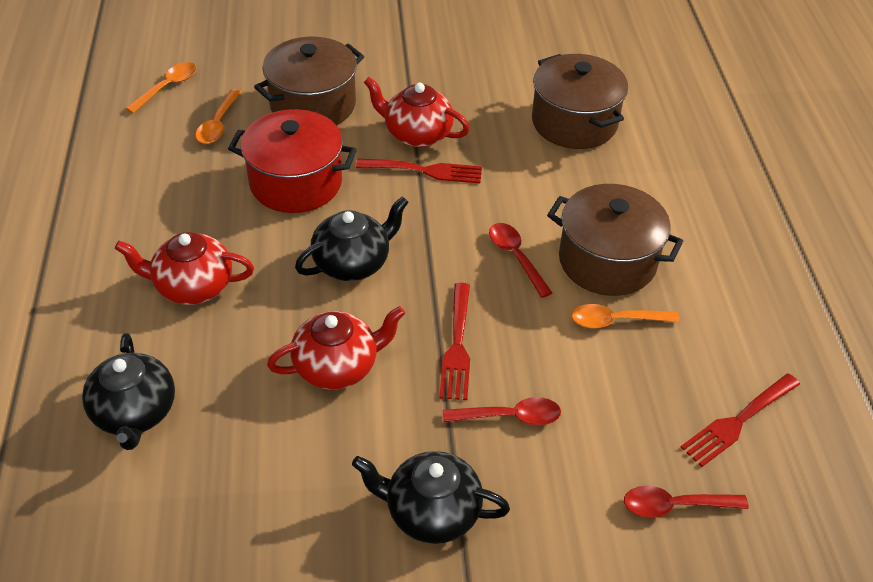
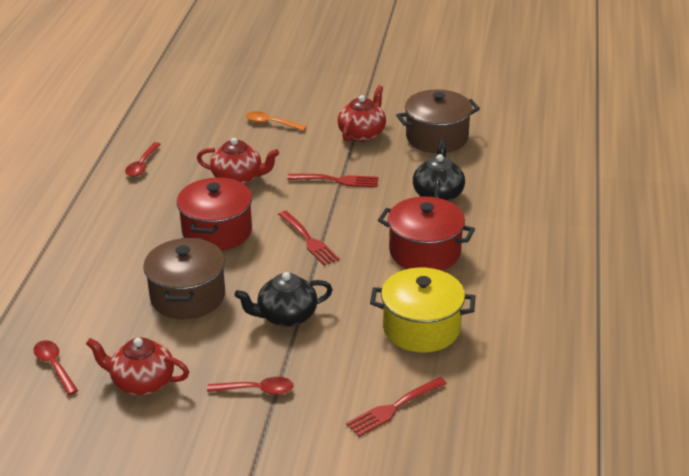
black teapot: 3 -> 2
brown pot: 3 -> 2
orange spoon: 3 -> 1
red pot: 1 -> 2
yellow pot: 0 -> 1

